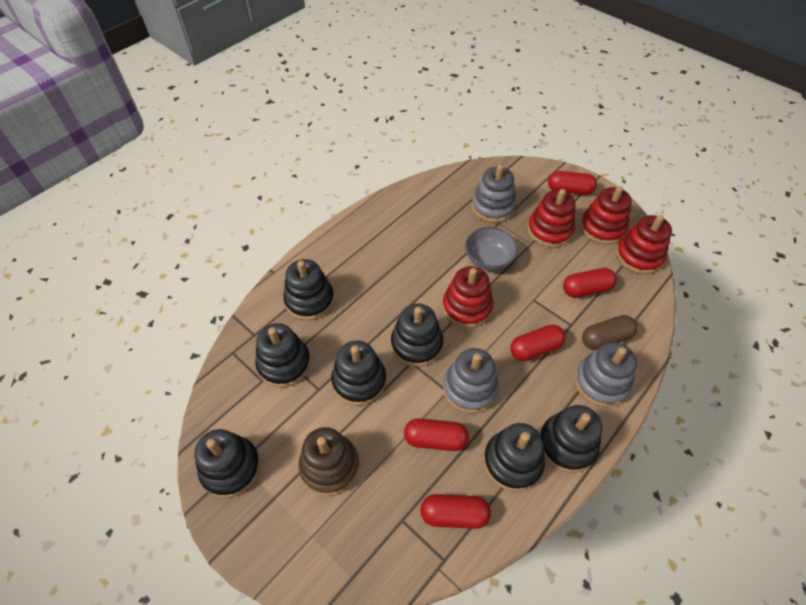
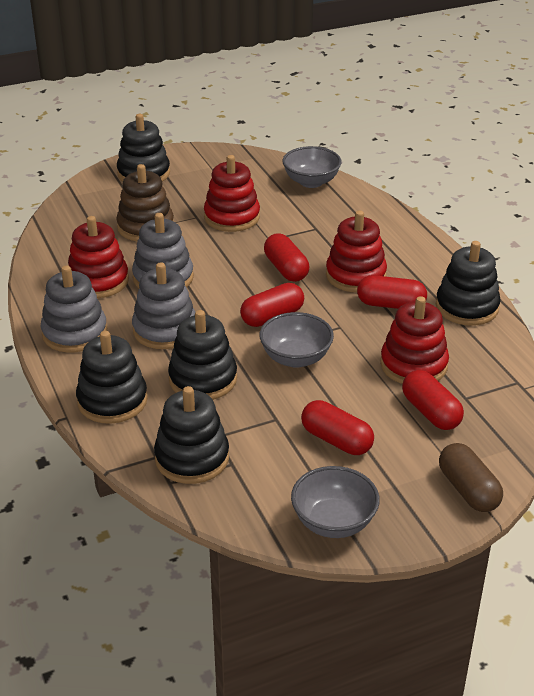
black stacking toy: 7 -> 5
grey bowl: 1 -> 3

